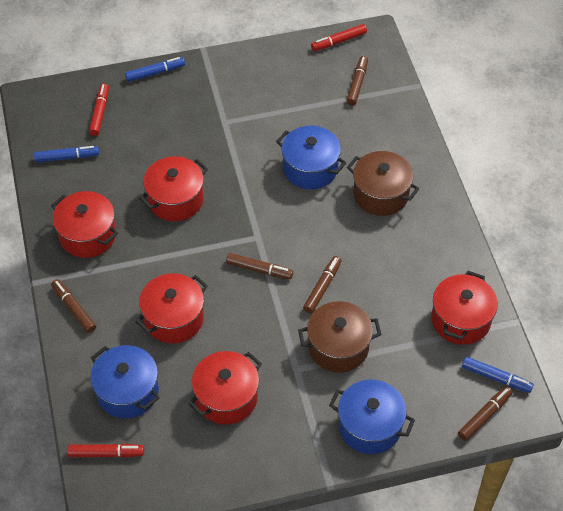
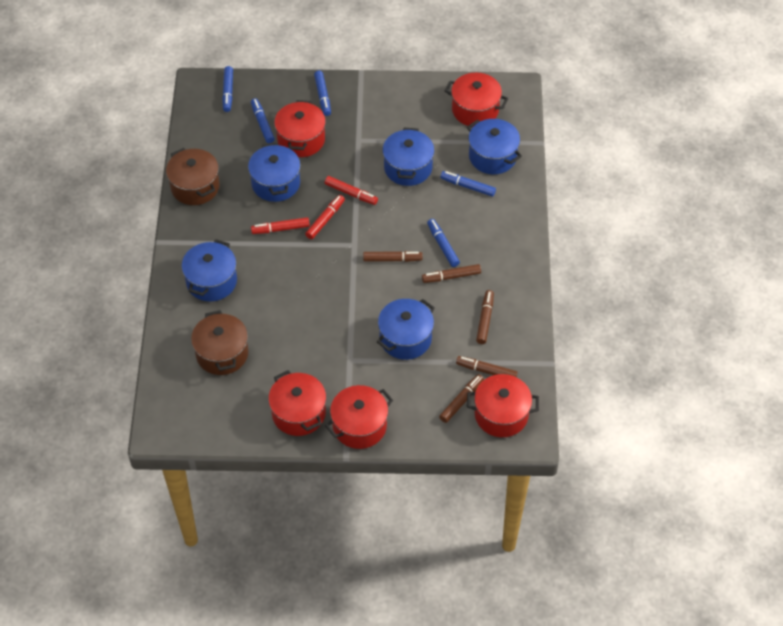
blue marker: 3 -> 5
blue pot: 3 -> 5

